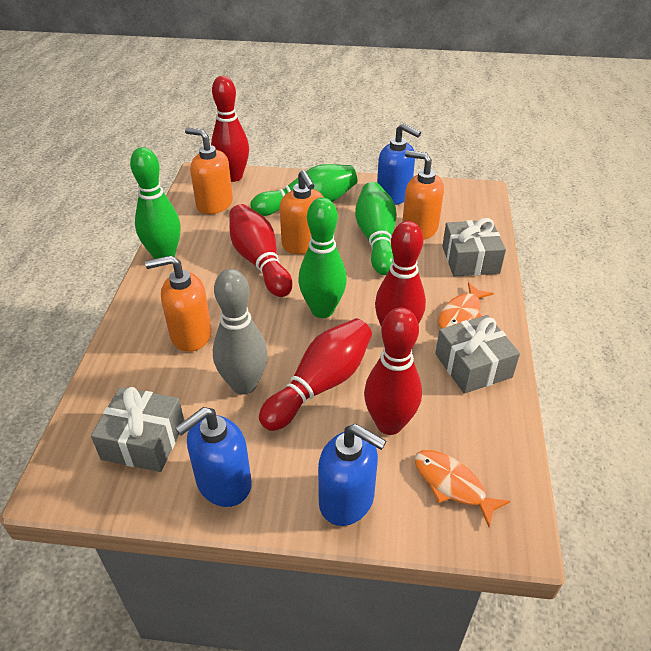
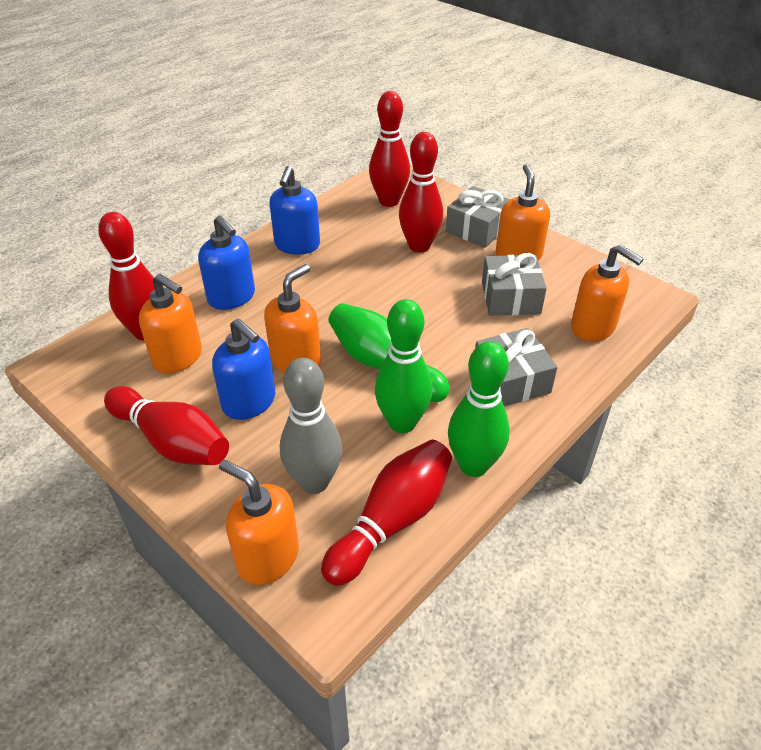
green bowling pin: 4 -> 3
orange fish: 2 -> 0
orange soap dispenser: 4 -> 5

